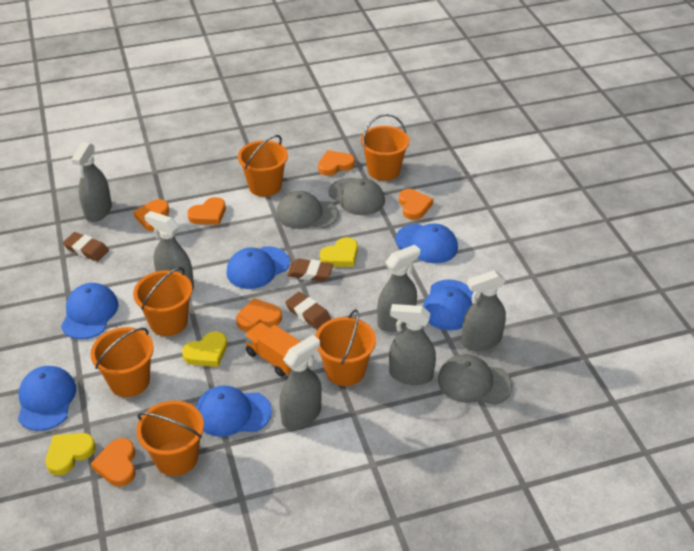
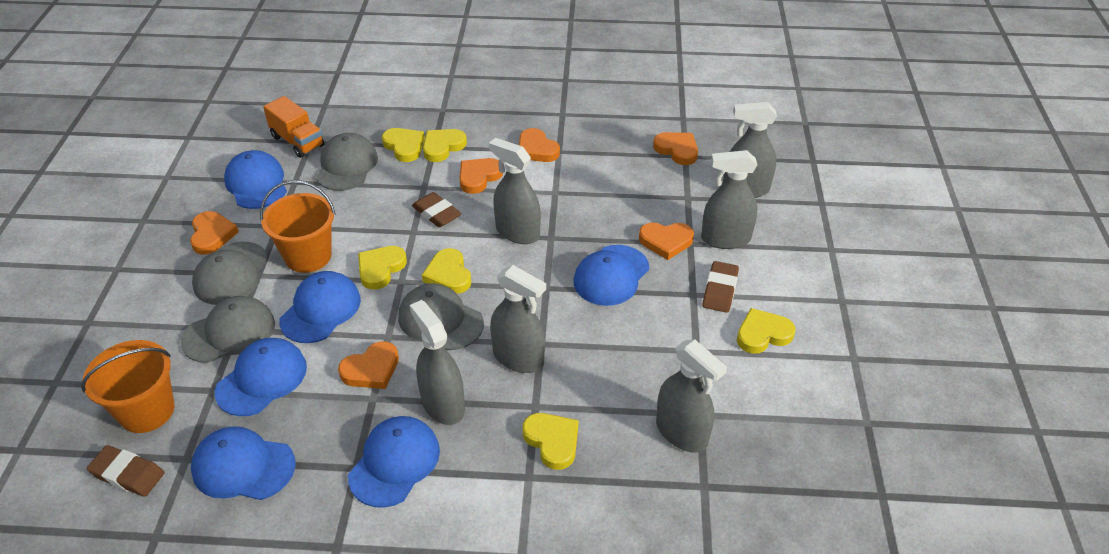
grey cap: 3 -> 4
orange bucket: 6 -> 2
yellow heart: 3 -> 6

